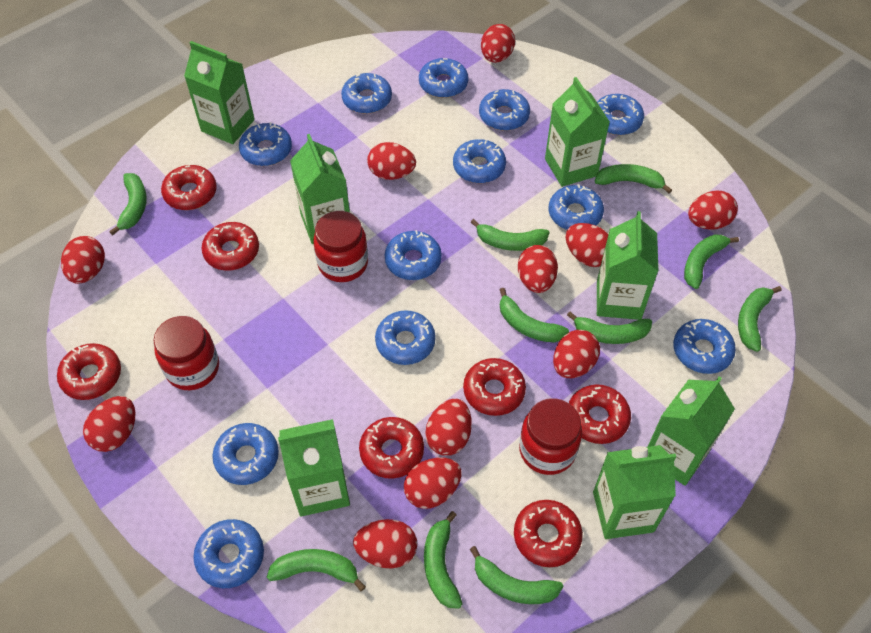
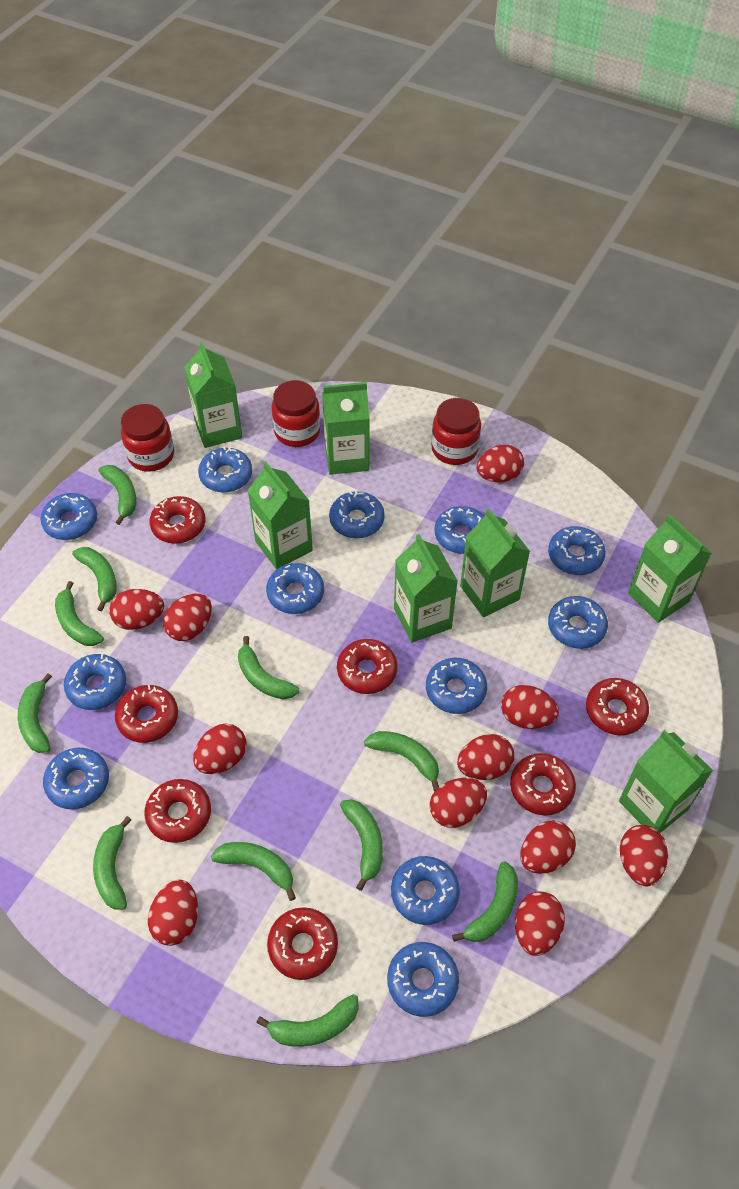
green banana: 10 -> 11

